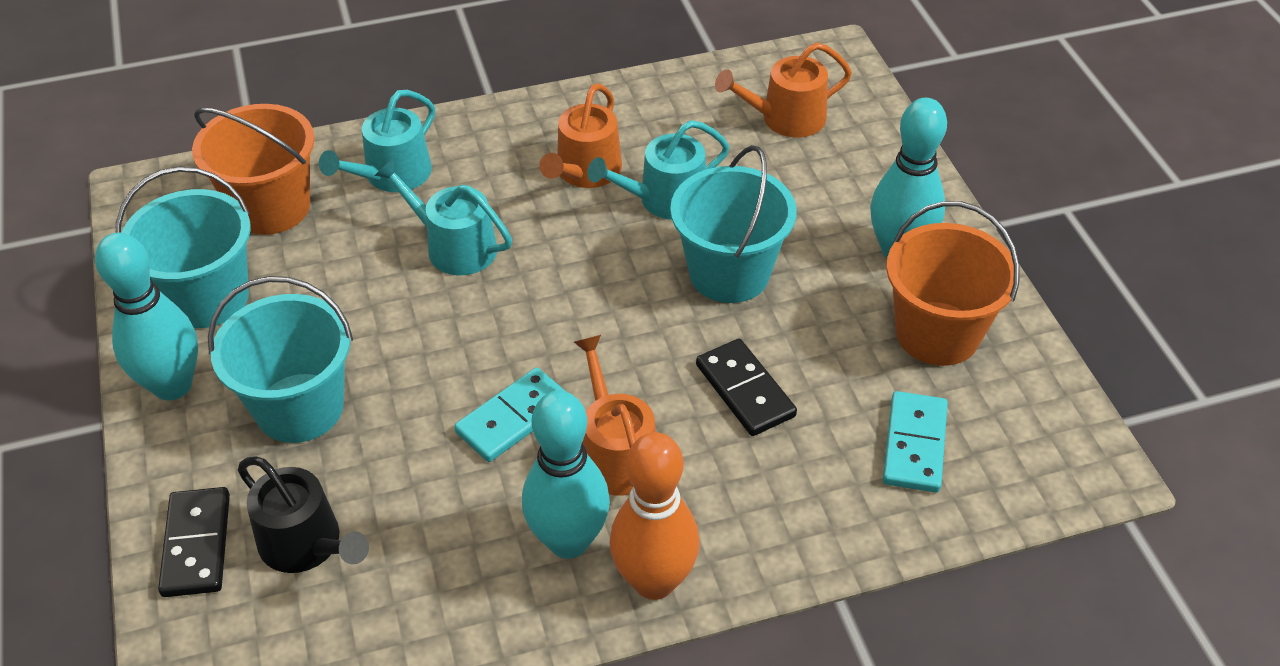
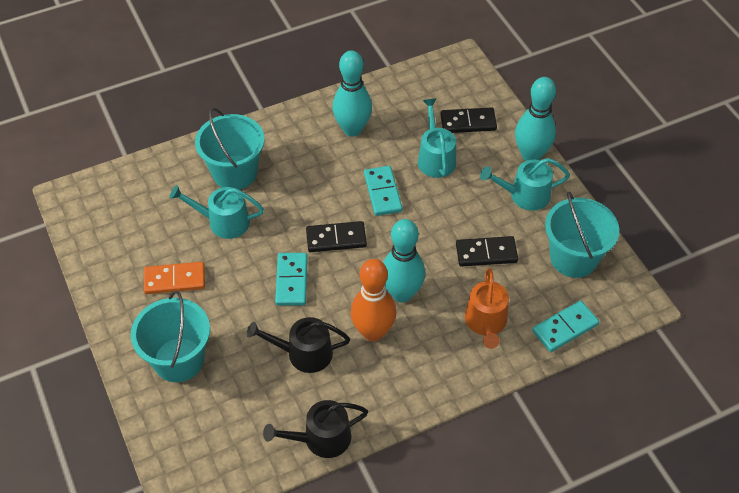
black domino: 2 -> 3
black watering can: 1 -> 2
orange bucket: 2 -> 0
orange domino: 0 -> 1
orange watering can: 3 -> 1
turquoise domino: 2 -> 3

